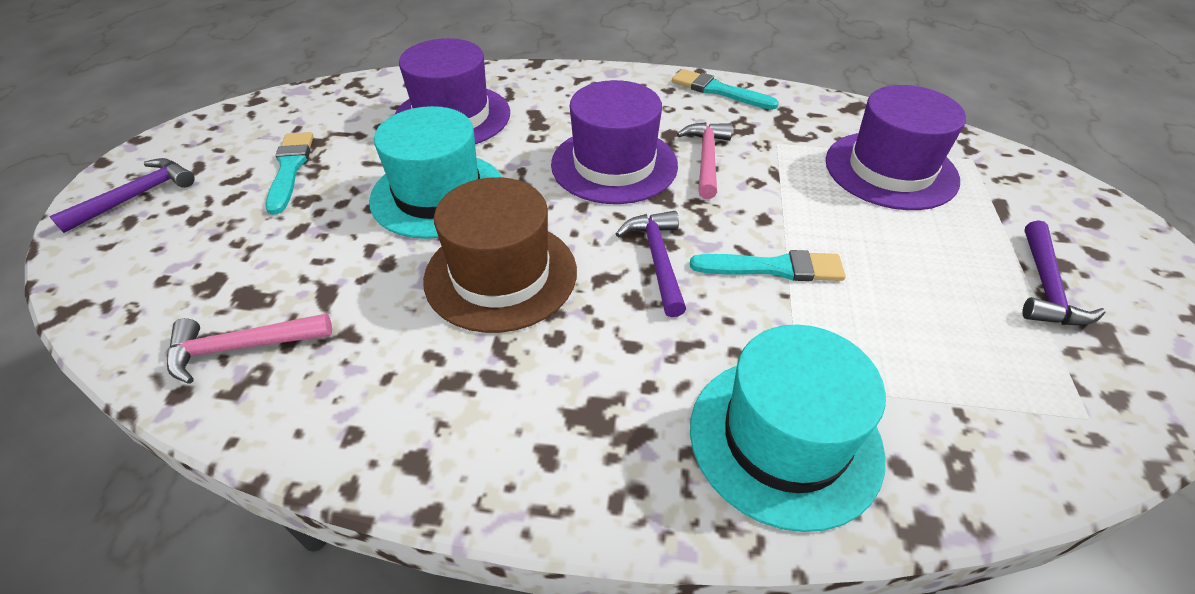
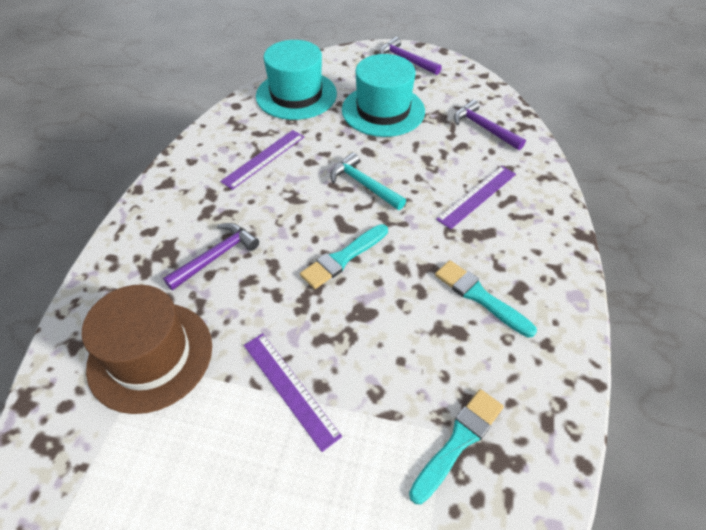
pink hammer: 2 -> 0
purple hat: 3 -> 0
purple ruler: 0 -> 3
turquoise hammer: 0 -> 1

